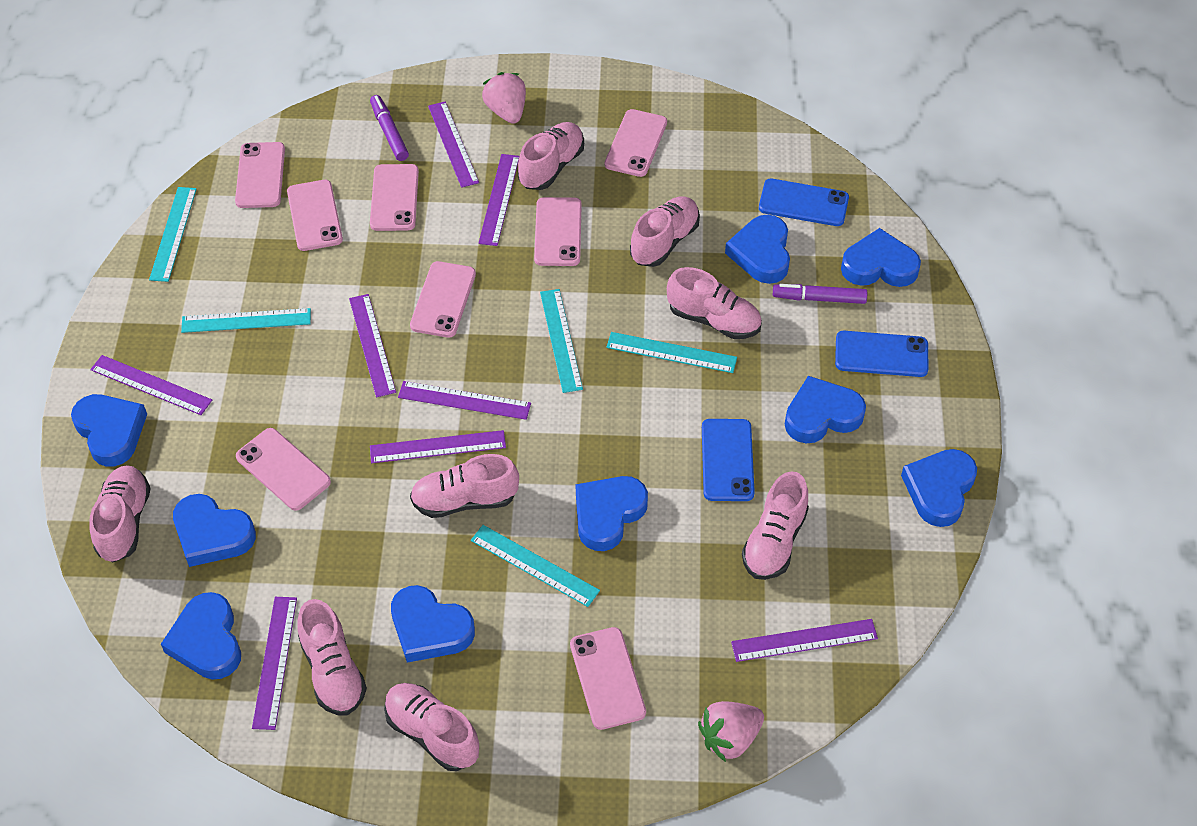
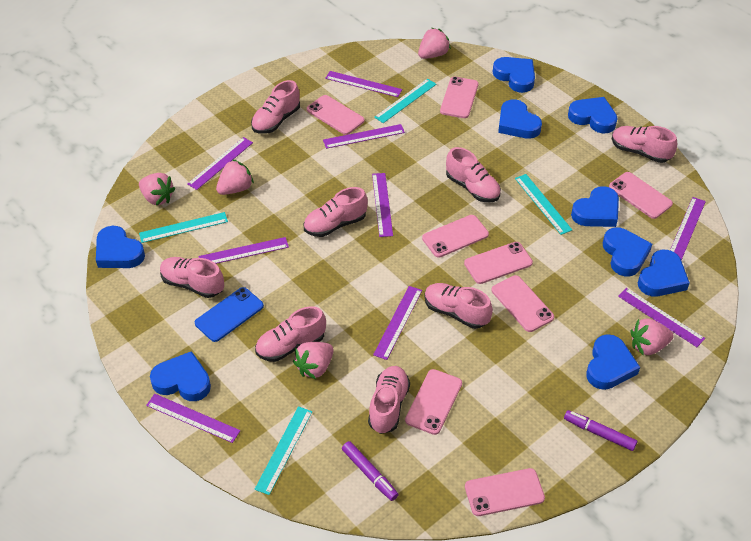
blue phone: 3 -> 1
pink strawberry: 2 -> 5
purple ruler: 8 -> 9
turquoise ruler: 5 -> 4

